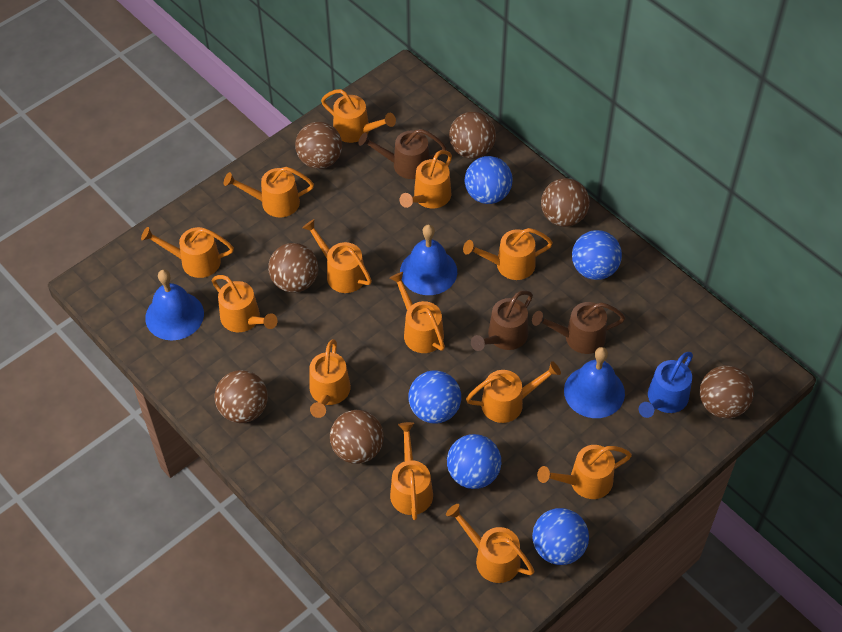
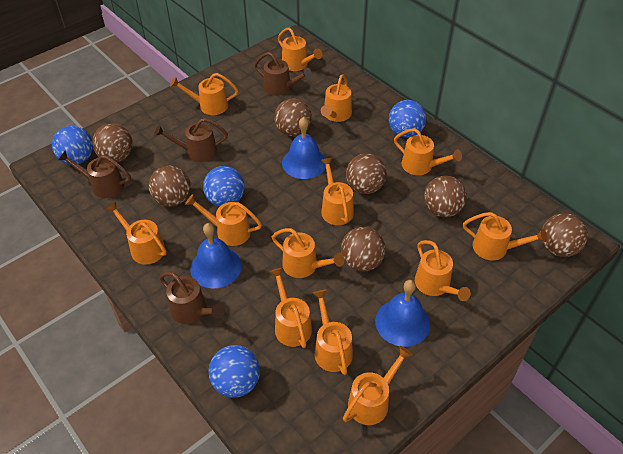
blue ball: 5 -> 4
blue watering can: 1 -> 0
brown watering can: 3 -> 4

